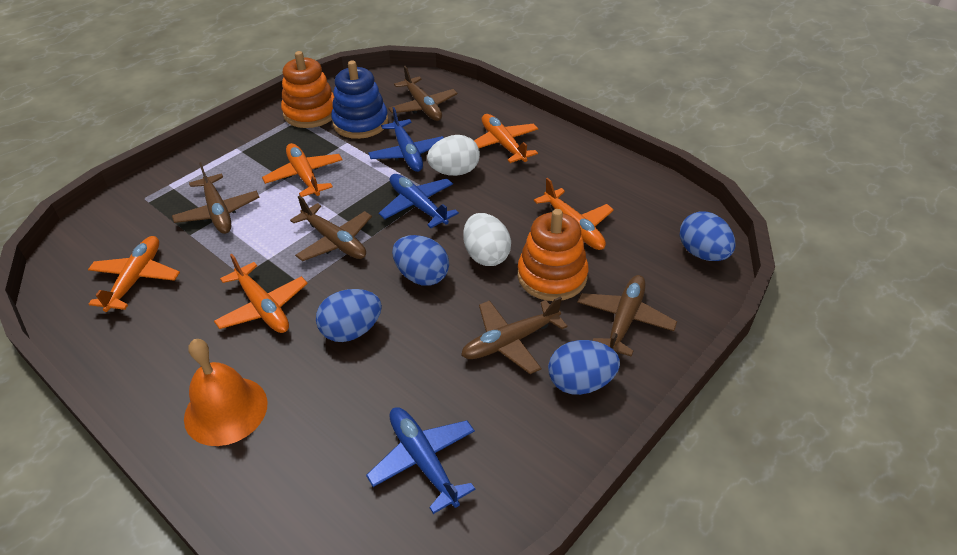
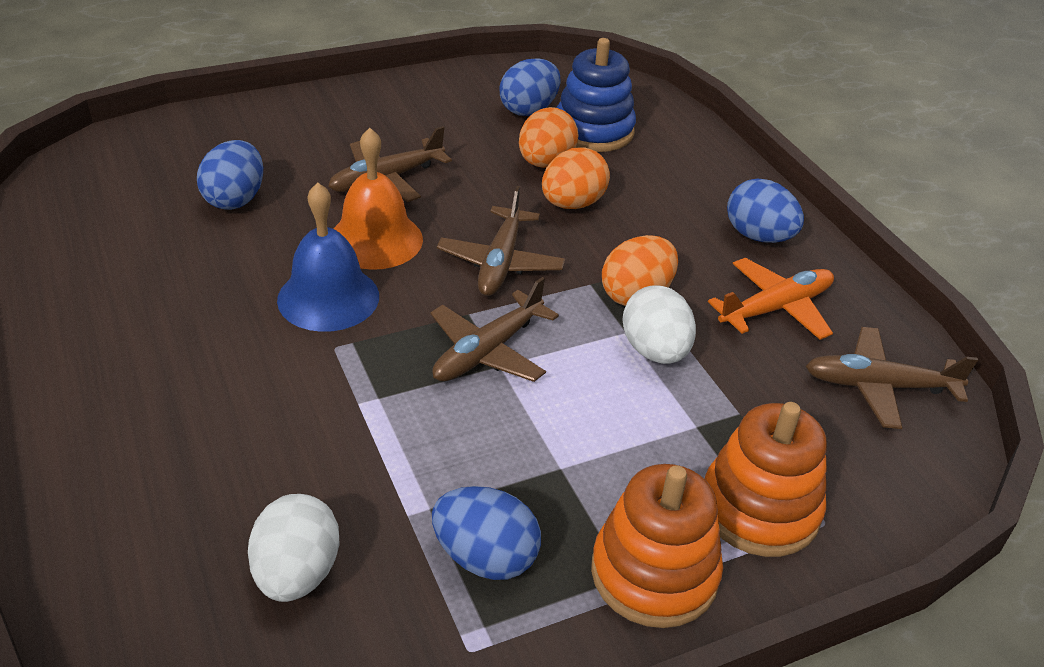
blue bell: 0 -> 1
blue plane: 3 -> 0
brown plane: 5 -> 4
orange egg: 0 -> 3
orange plane: 5 -> 1

